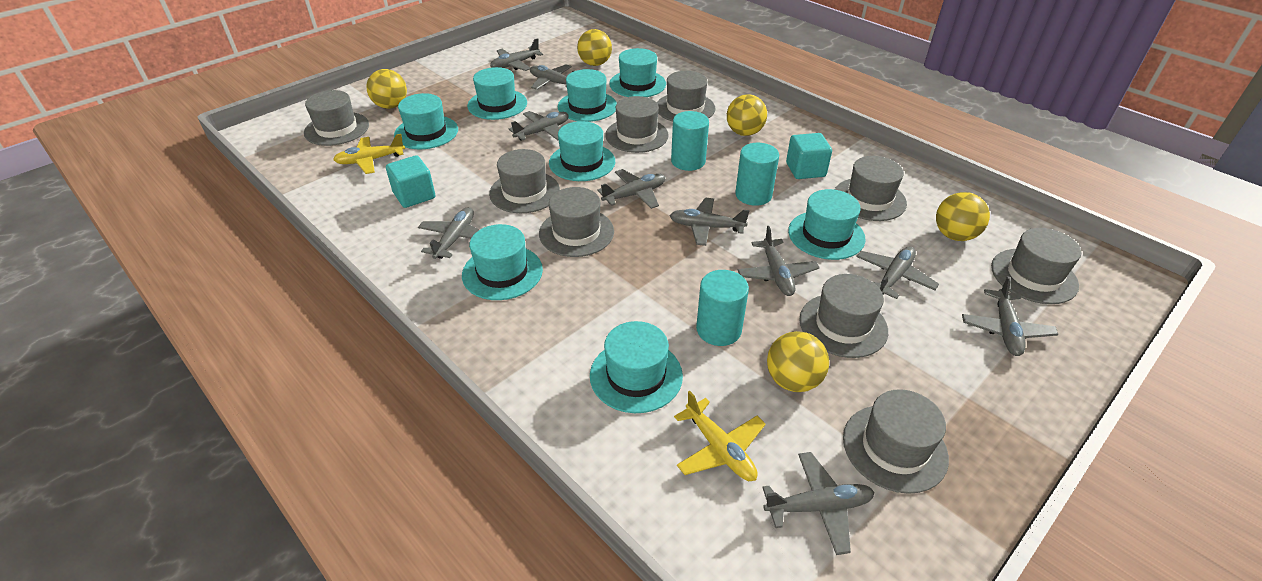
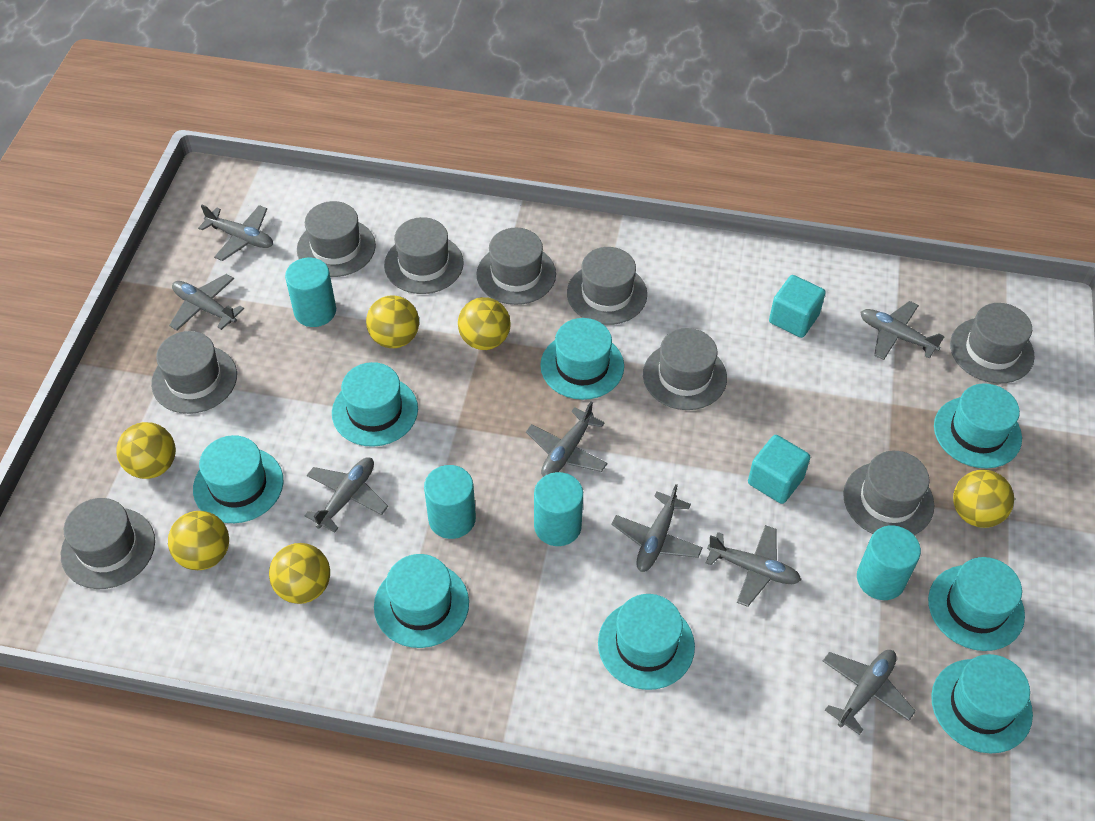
grey plane: 10 -> 8
turquoise cylinder: 3 -> 4
yellow ball: 5 -> 6
yellow plane: 2 -> 0

